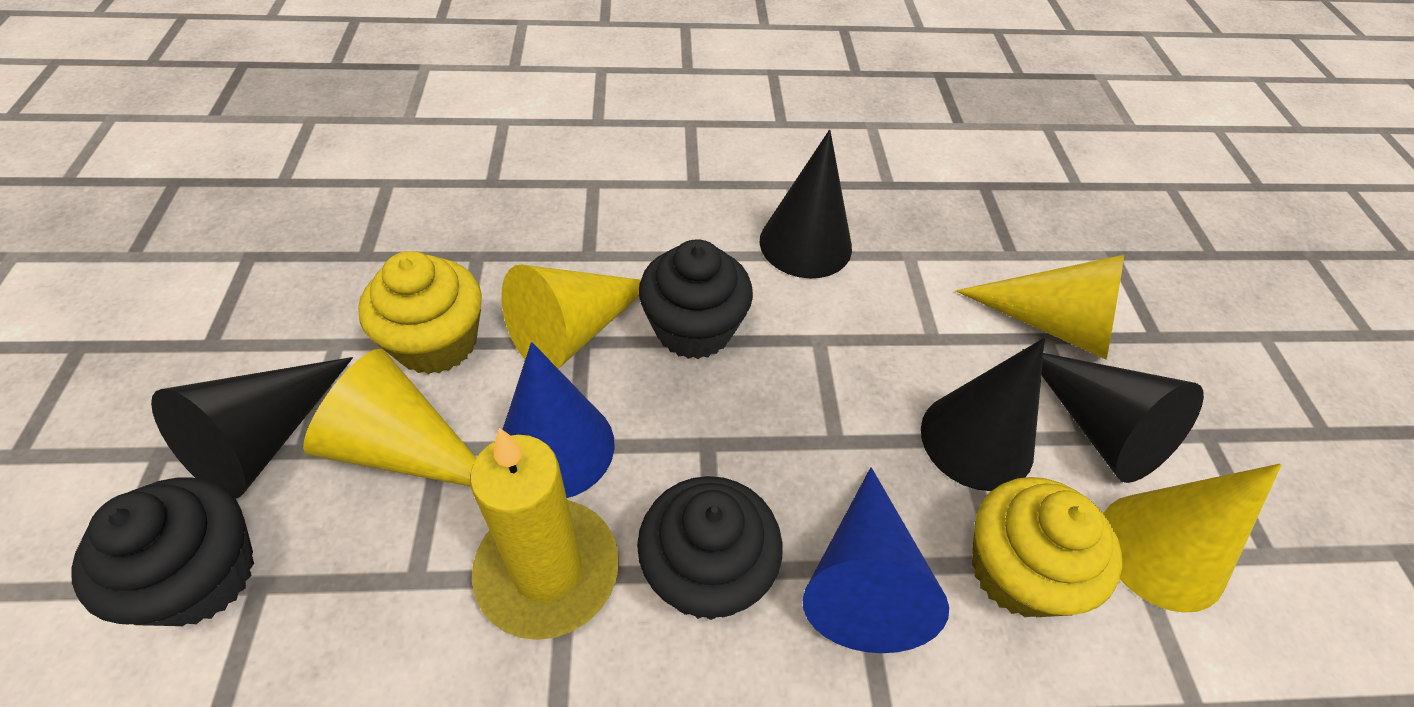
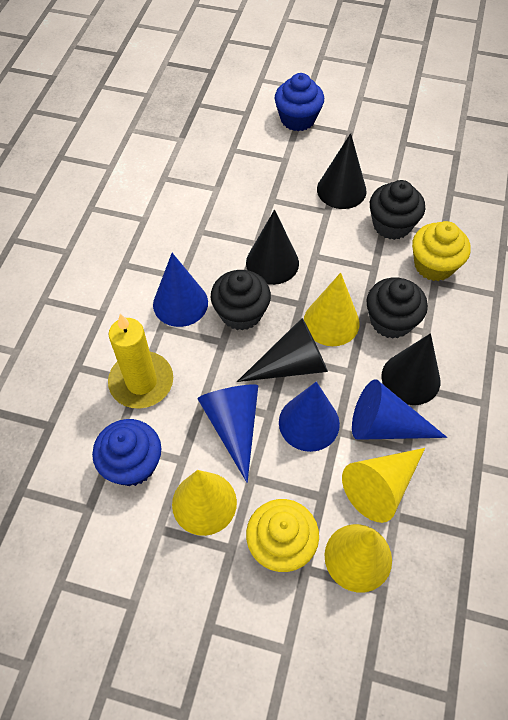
blue cone: 2 -> 4
blue cupcake: 0 -> 2

